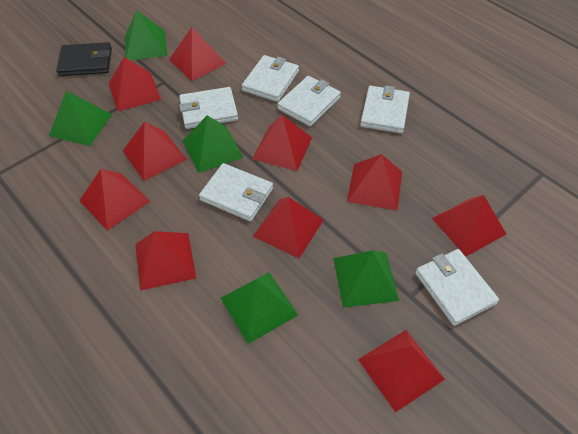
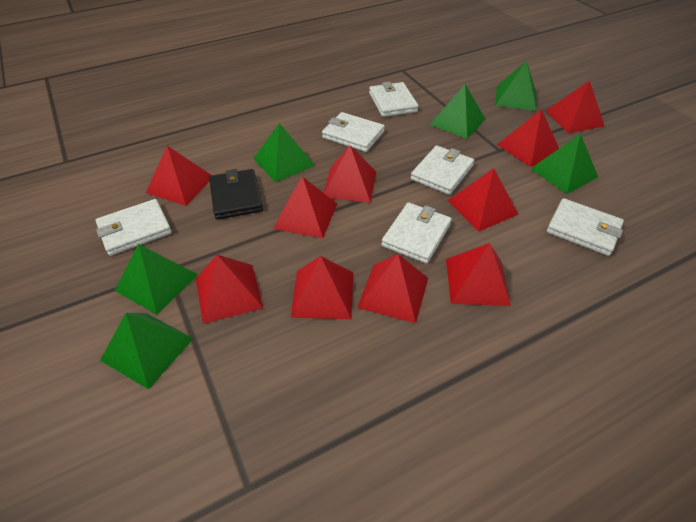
green pyramid: 5 -> 6

